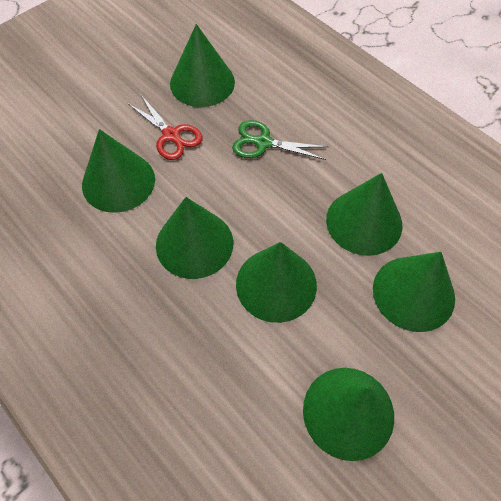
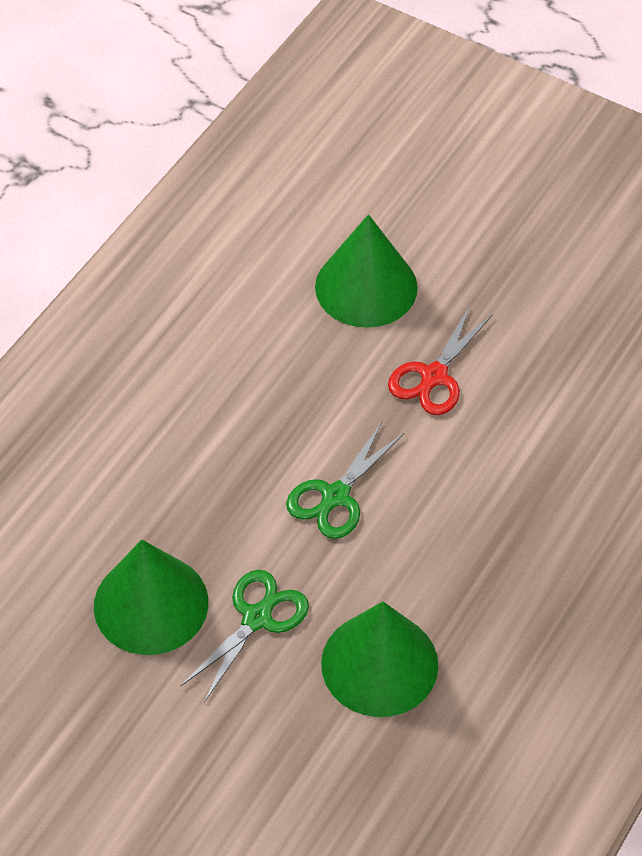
green cone: 7 -> 3
green scissors: 1 -> 2

